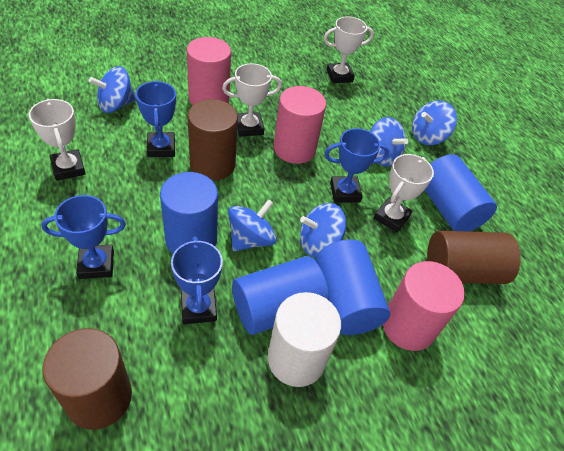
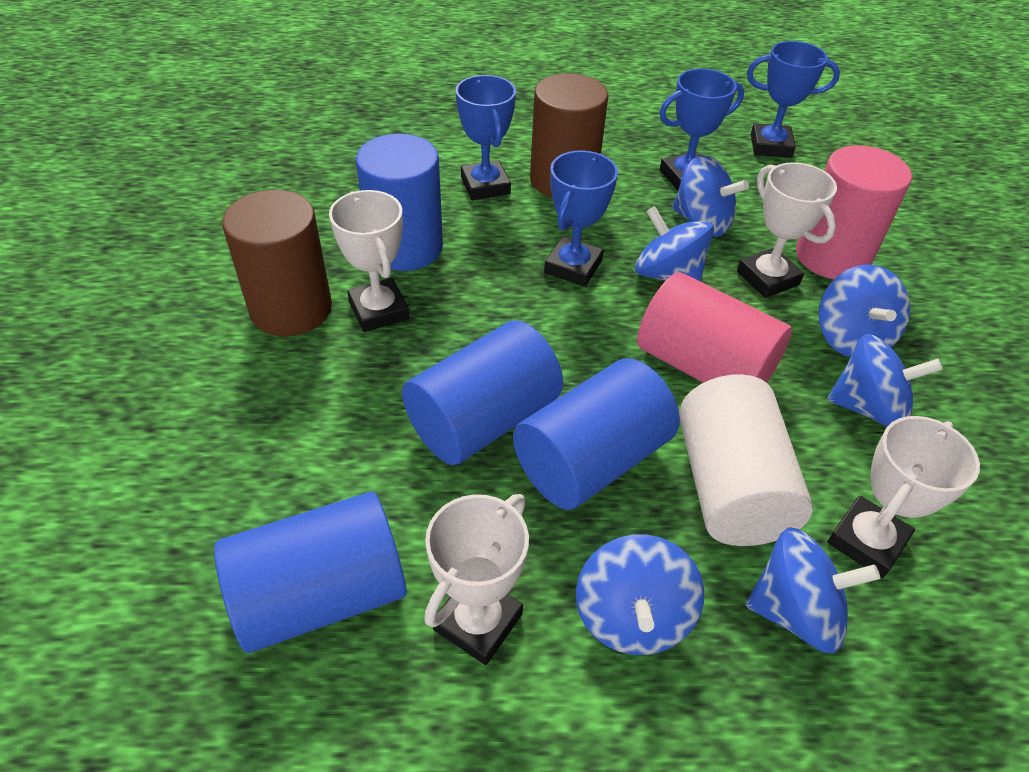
blue spinning top: 5 -> 6
brown cylinder: 3 -> 2
pink cylinder: 3 -> 2

